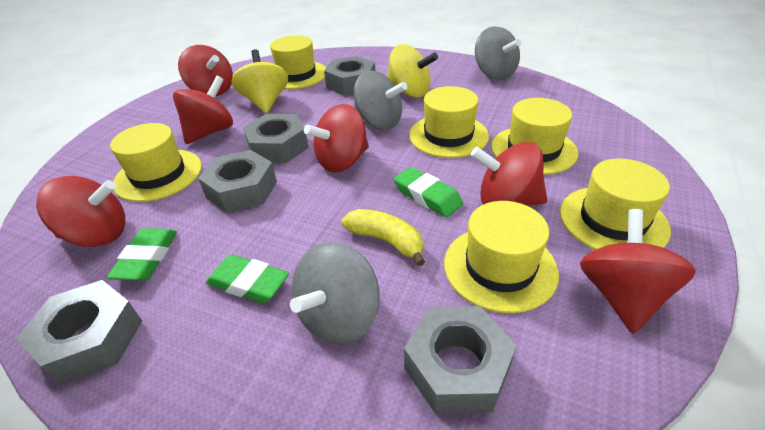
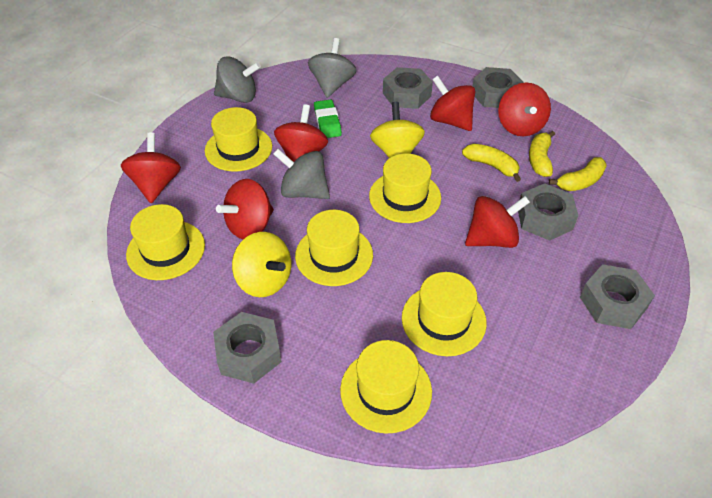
green eraser: 3 -> 1
yellow banana: 1 -> 3

